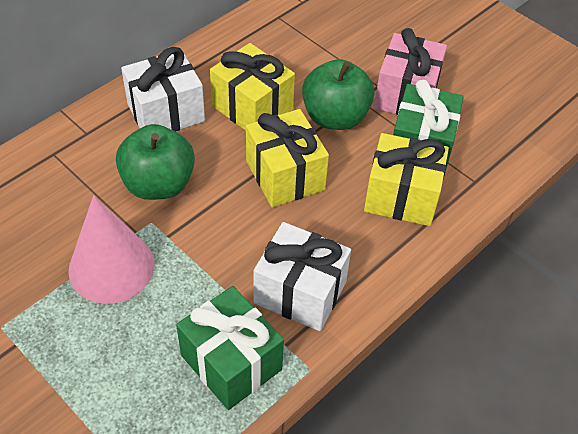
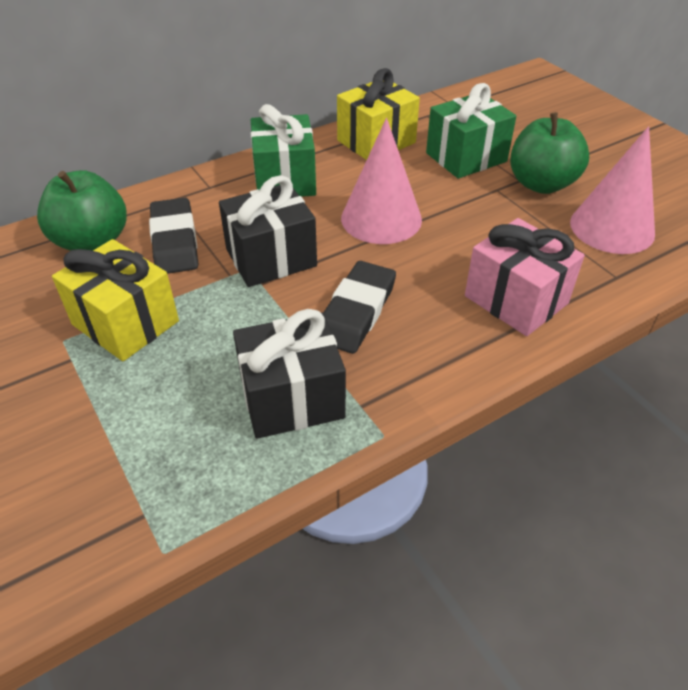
black eraser: 0 -> 2
black gift: 0 -> 2
pink cone: 1 -> 2
white gift: 2 -> 0
yellow gift: 3 -> 2

